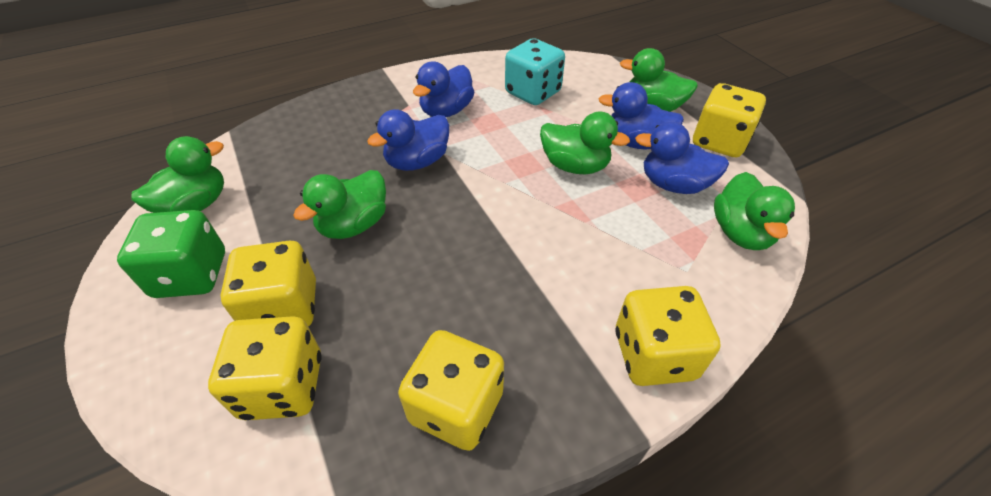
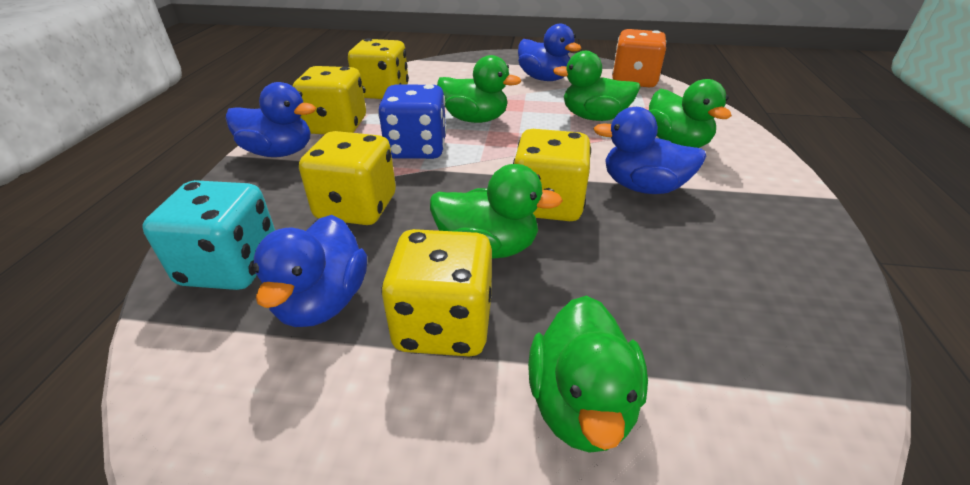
blue dice: 0 -> 1
green dice: 1 -> 0
orange dice: 0 -> 1

